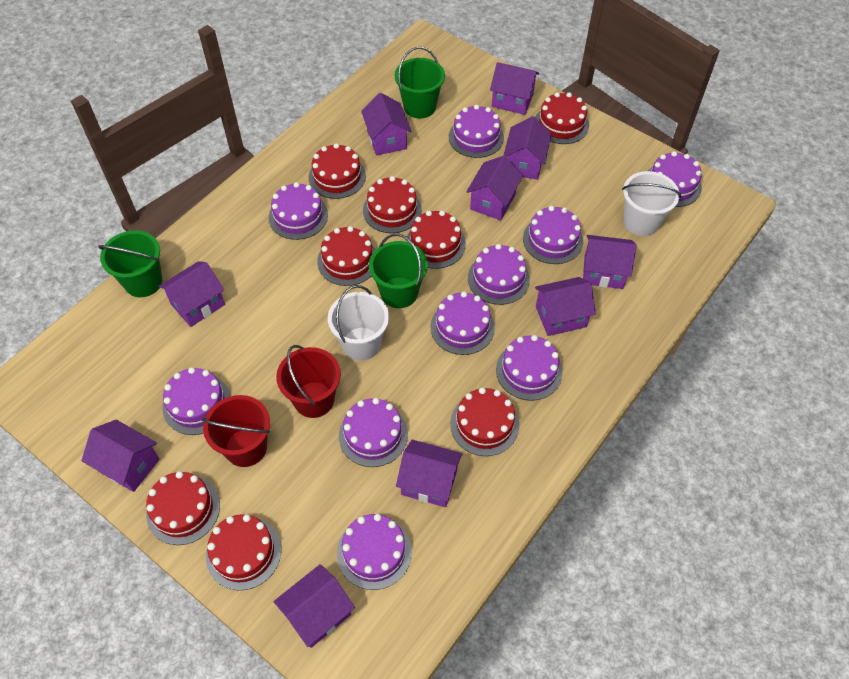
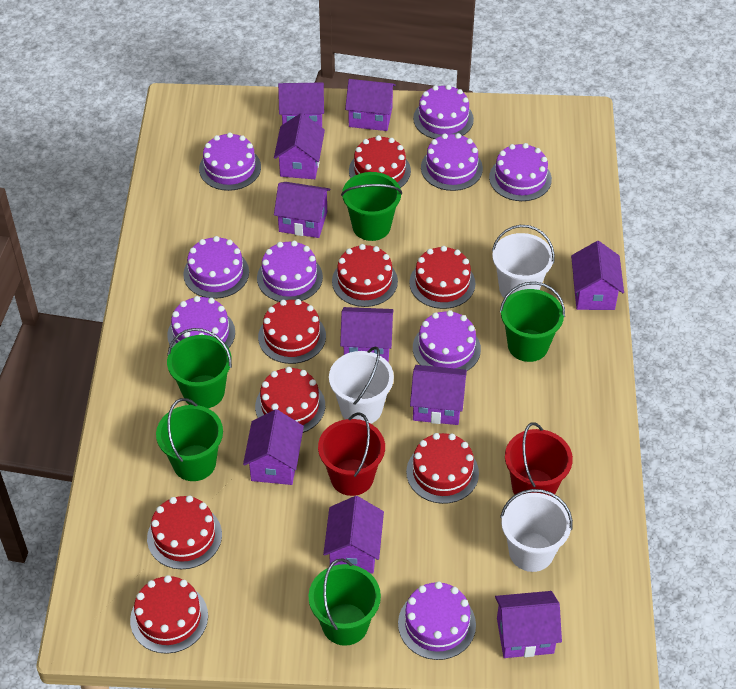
green bucket: 3 -> 5
purple cake: 10 -> 9
white bucket: 2 -> 3

